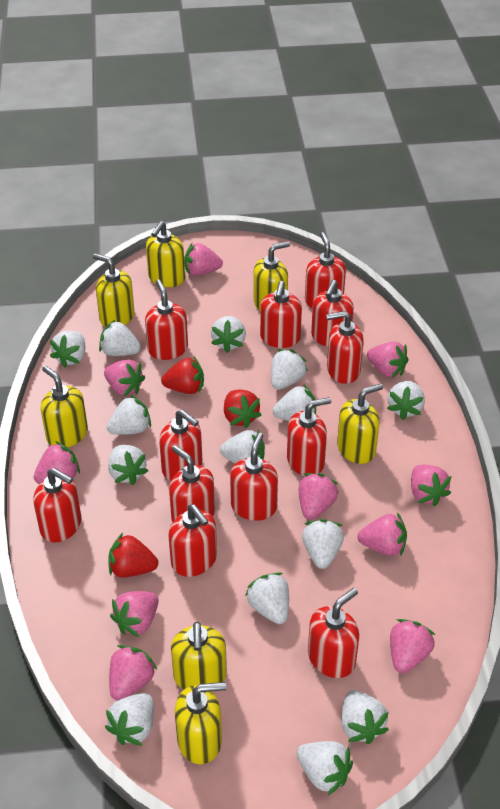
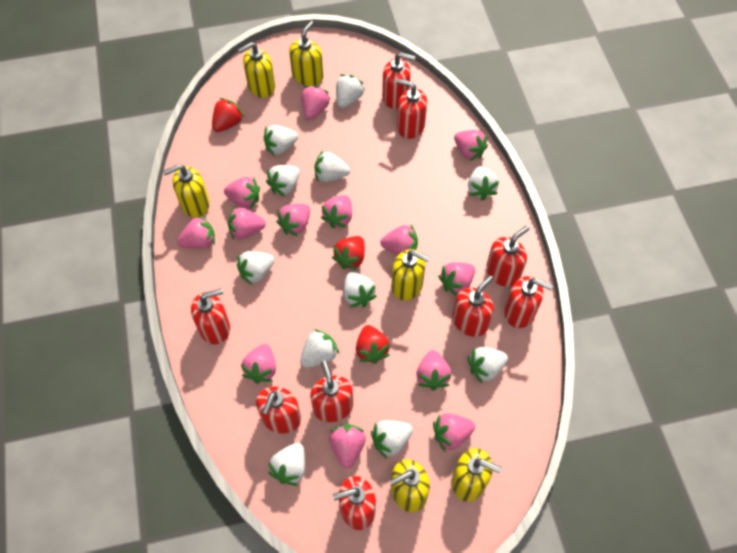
pink strawberry: 10 -> 13
red soap dispenser: 12 -> 9
white strawberry: 14 -> 11
yellow soap dispenser: 7 -> 6

